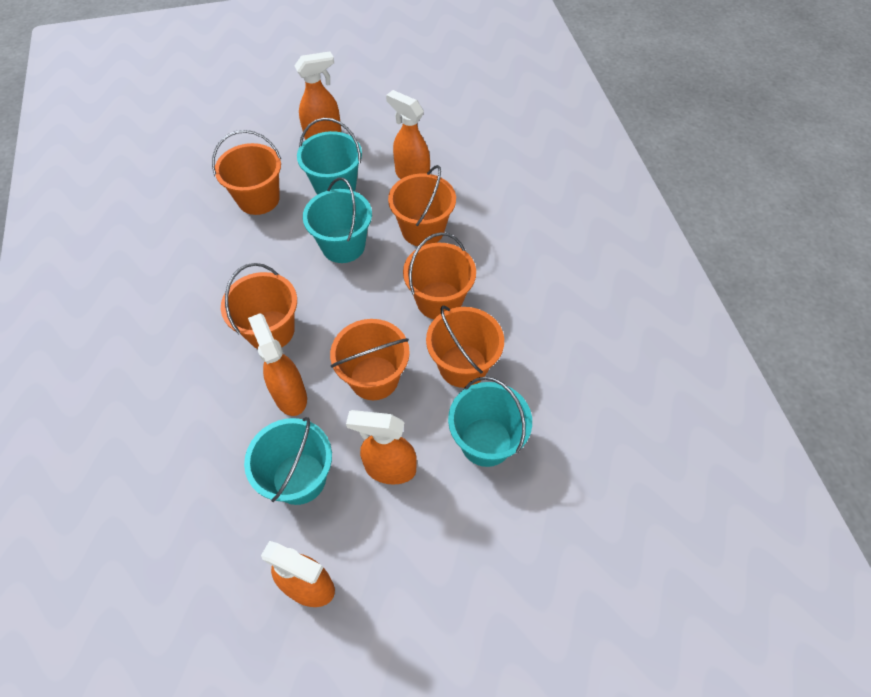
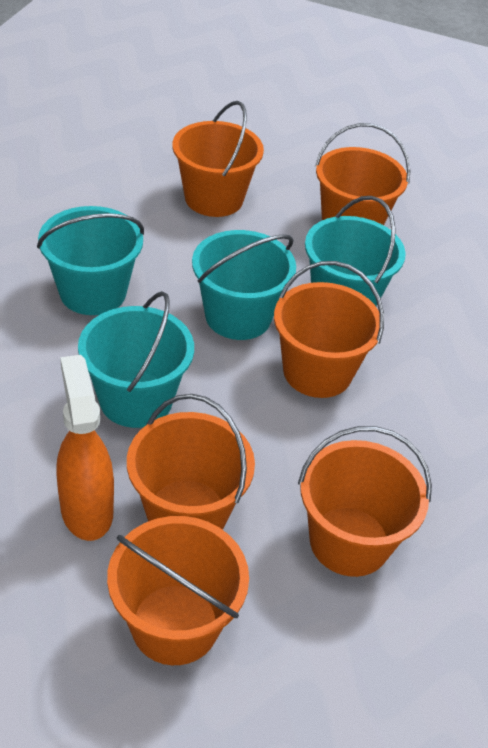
orange spray bottle: 5 -> 1

